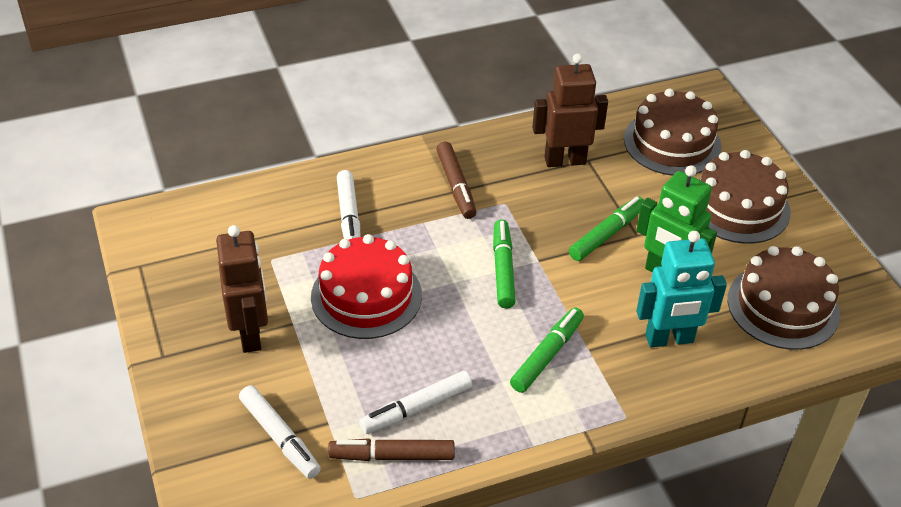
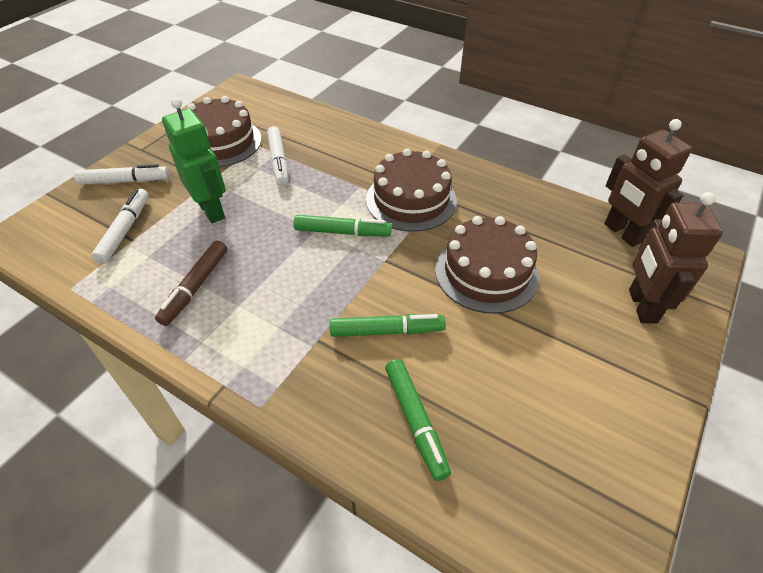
brown marker: 2 -> 1
red cake: 1 -> 0
turquoise robot: 1 -> 0

